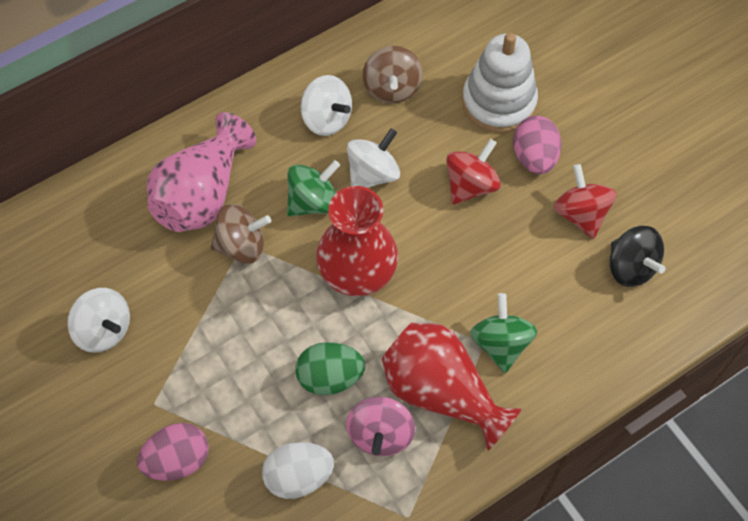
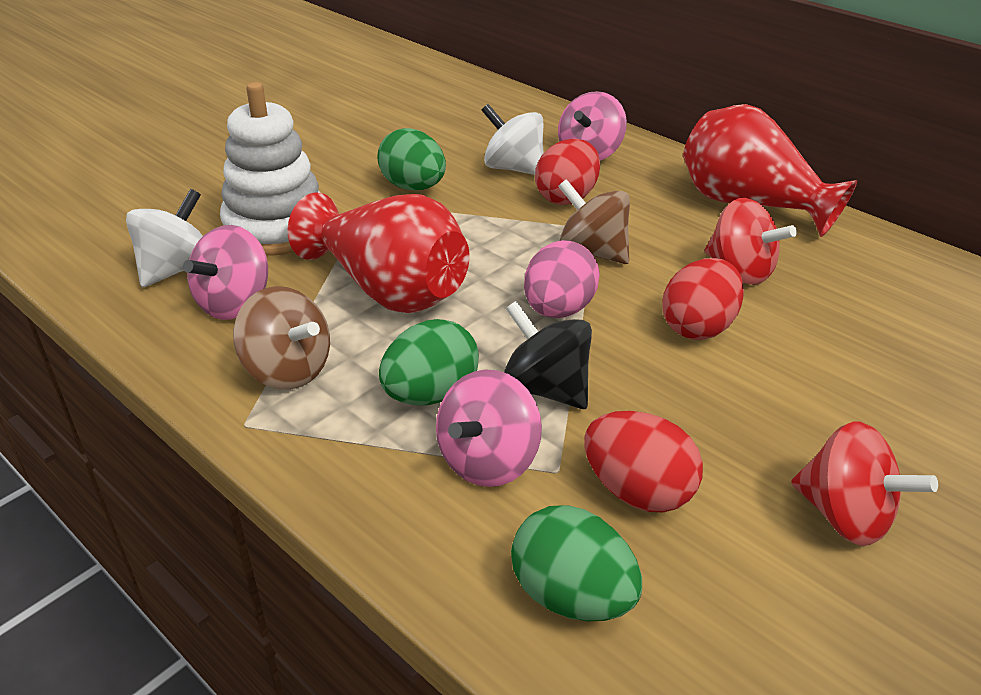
green egg: 1 -> 3
green spinning top: 2 -> 0
pink egg: 2 -> 1
pink spinning top: 1 -> 3
pink vase: 1 -> 0
red egg: 0 -> 3
white egg: 1 -> 0
white spinning top: 3 -> 2

